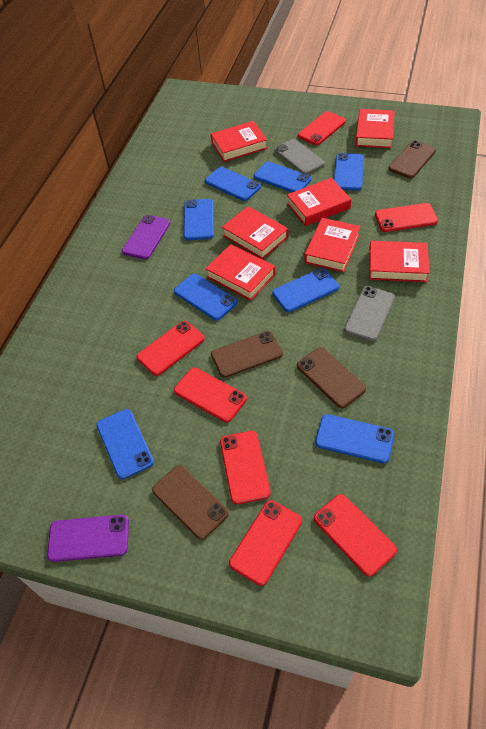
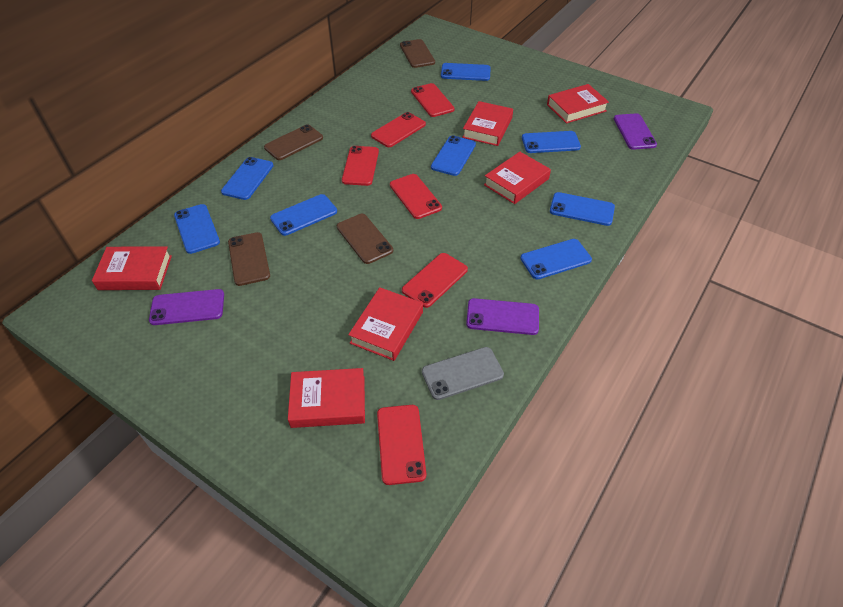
grey phone: 2 -> 1
purple phone: 2 -> 3
red book: 7 -> 6
red phone: 7 -> 6

